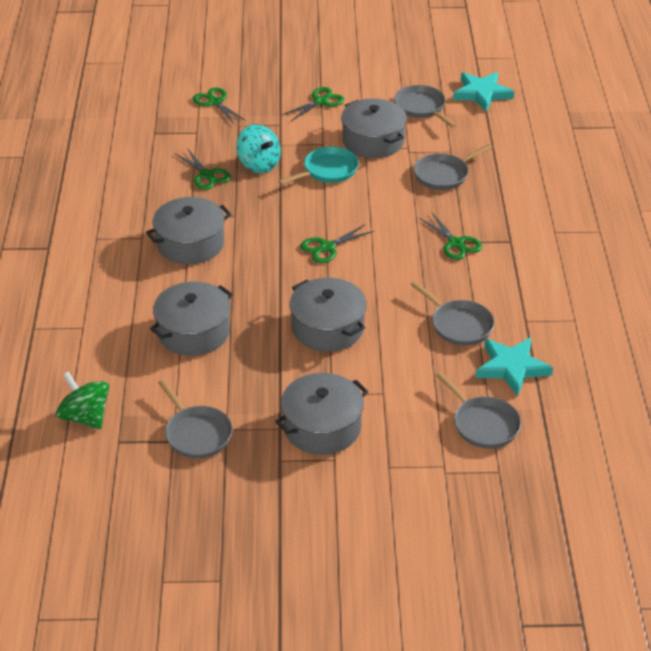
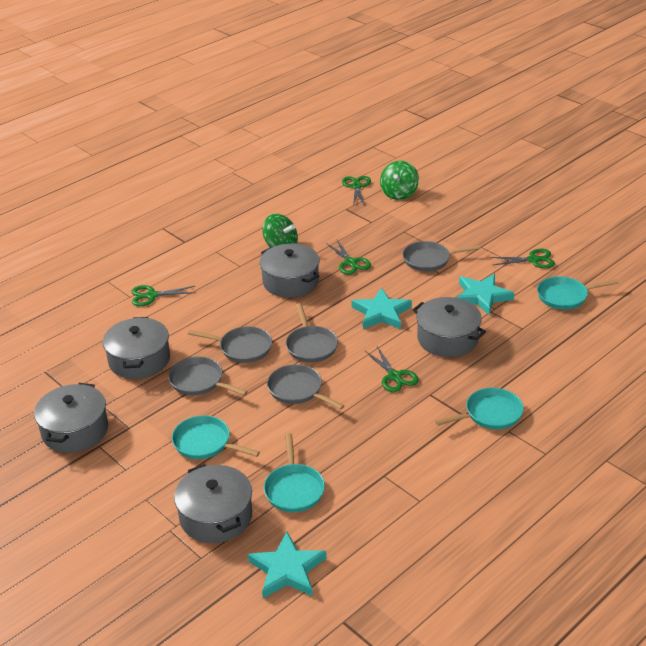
green spinning top: 1 -> 2
turquoise pan: 1 -> 4
turquoise spinning top: 1 -> 0
turquoise star: 2 -> 3

